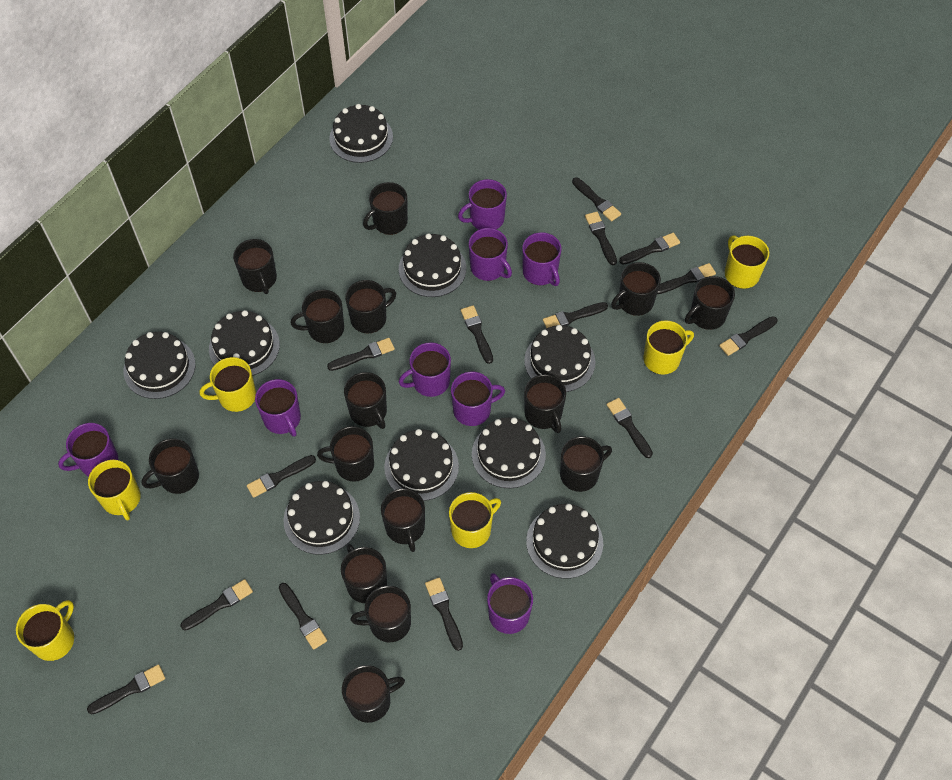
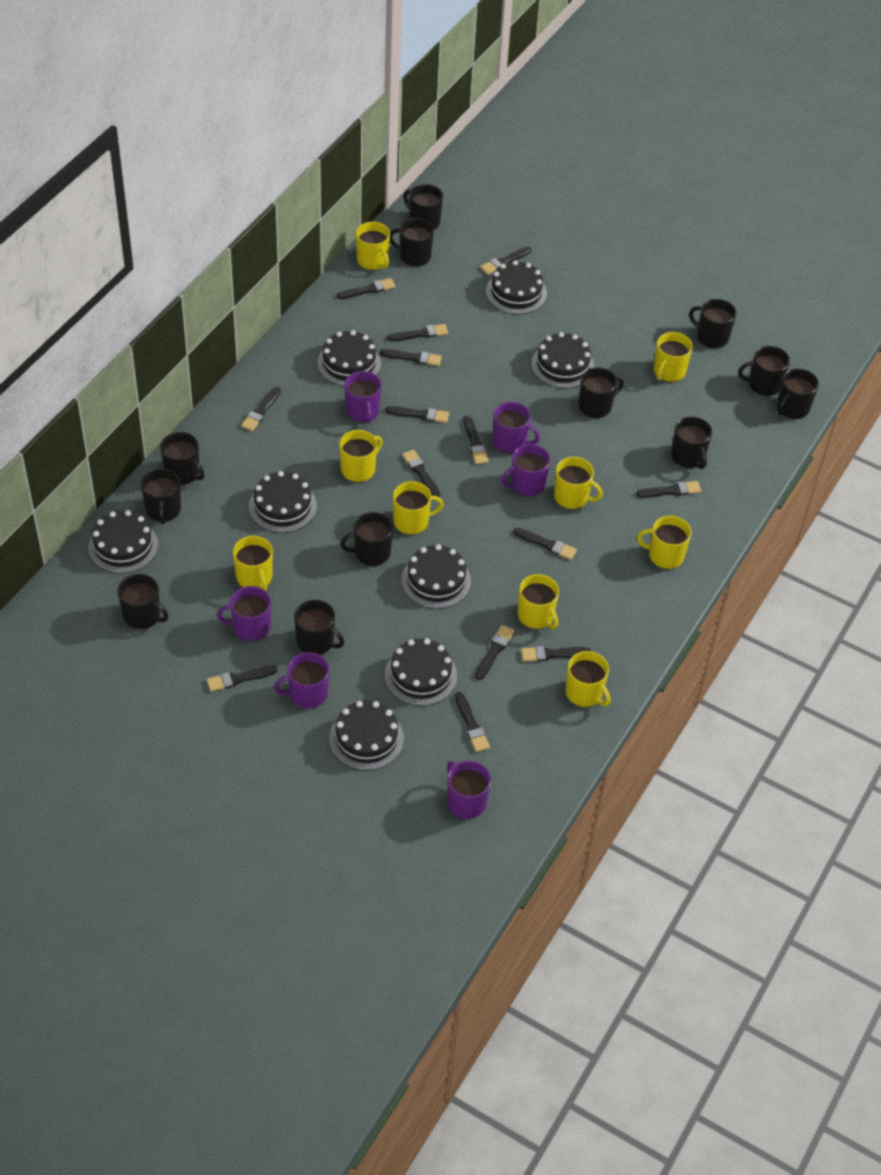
black cake: 9 -> 8
black mug: 15 -> 12
purple mug: 8 -> 6
yellow mug: 6 -> 9

